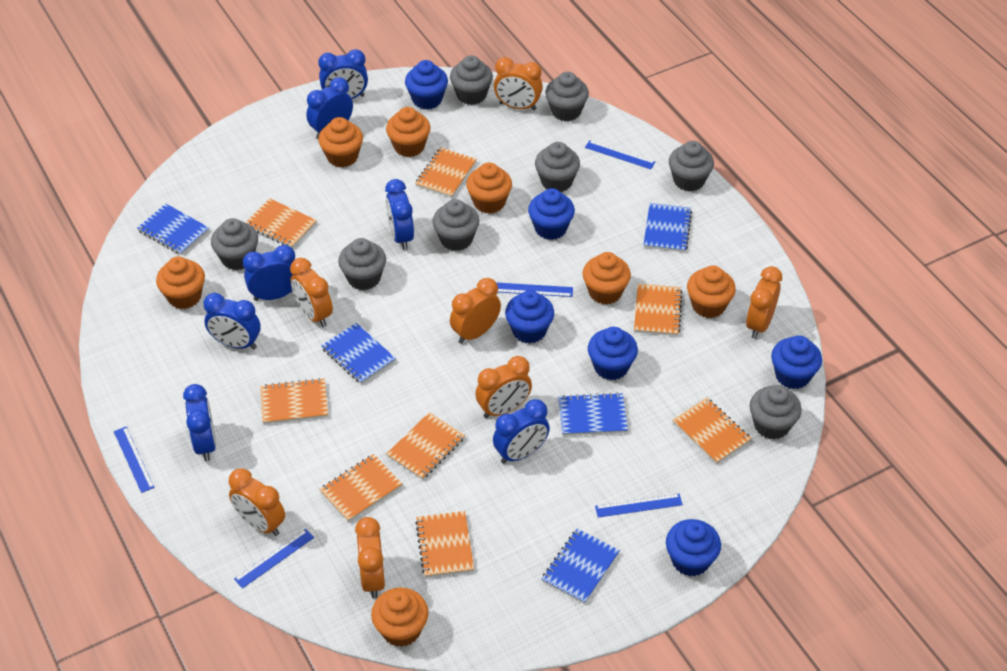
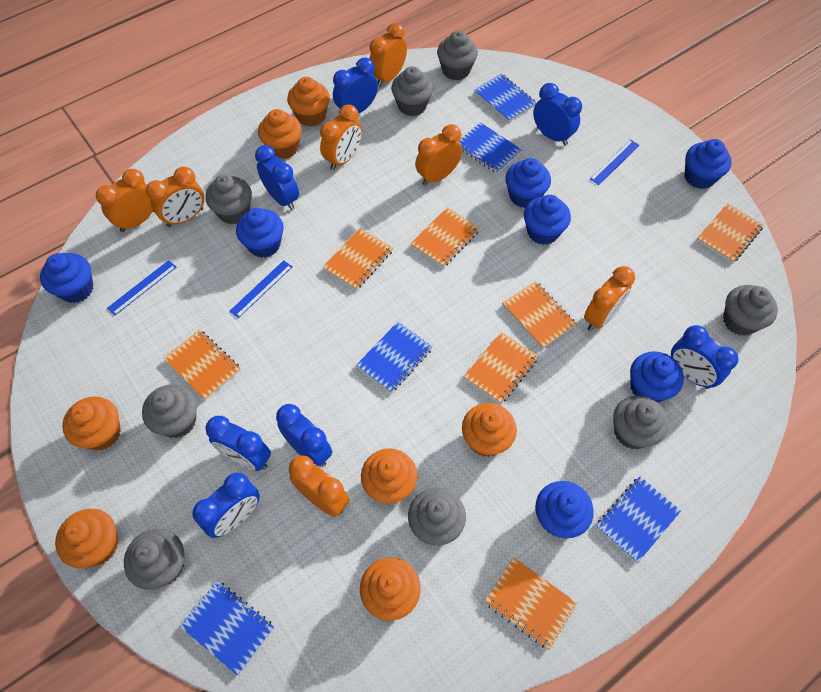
blue cupcake: 6 -> 7
blue ruler: 5 -> 3
orange notebook: 8 -> 7

